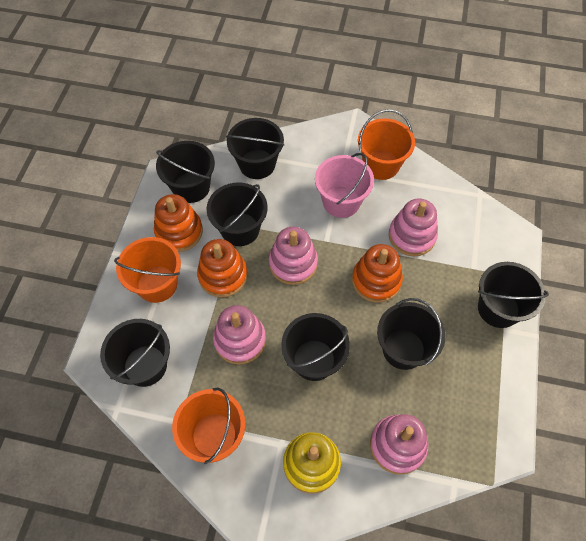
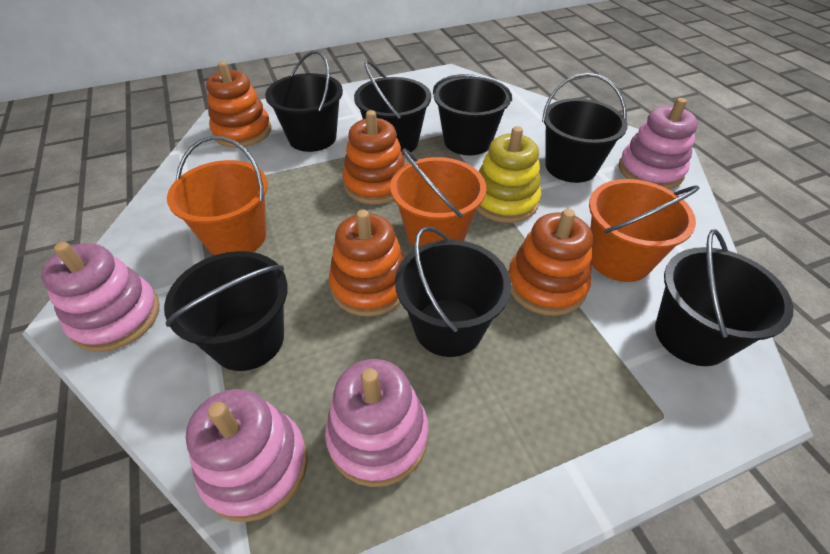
orange stacking toy: 3 -> 4
pink bucket: 1 -> 0

